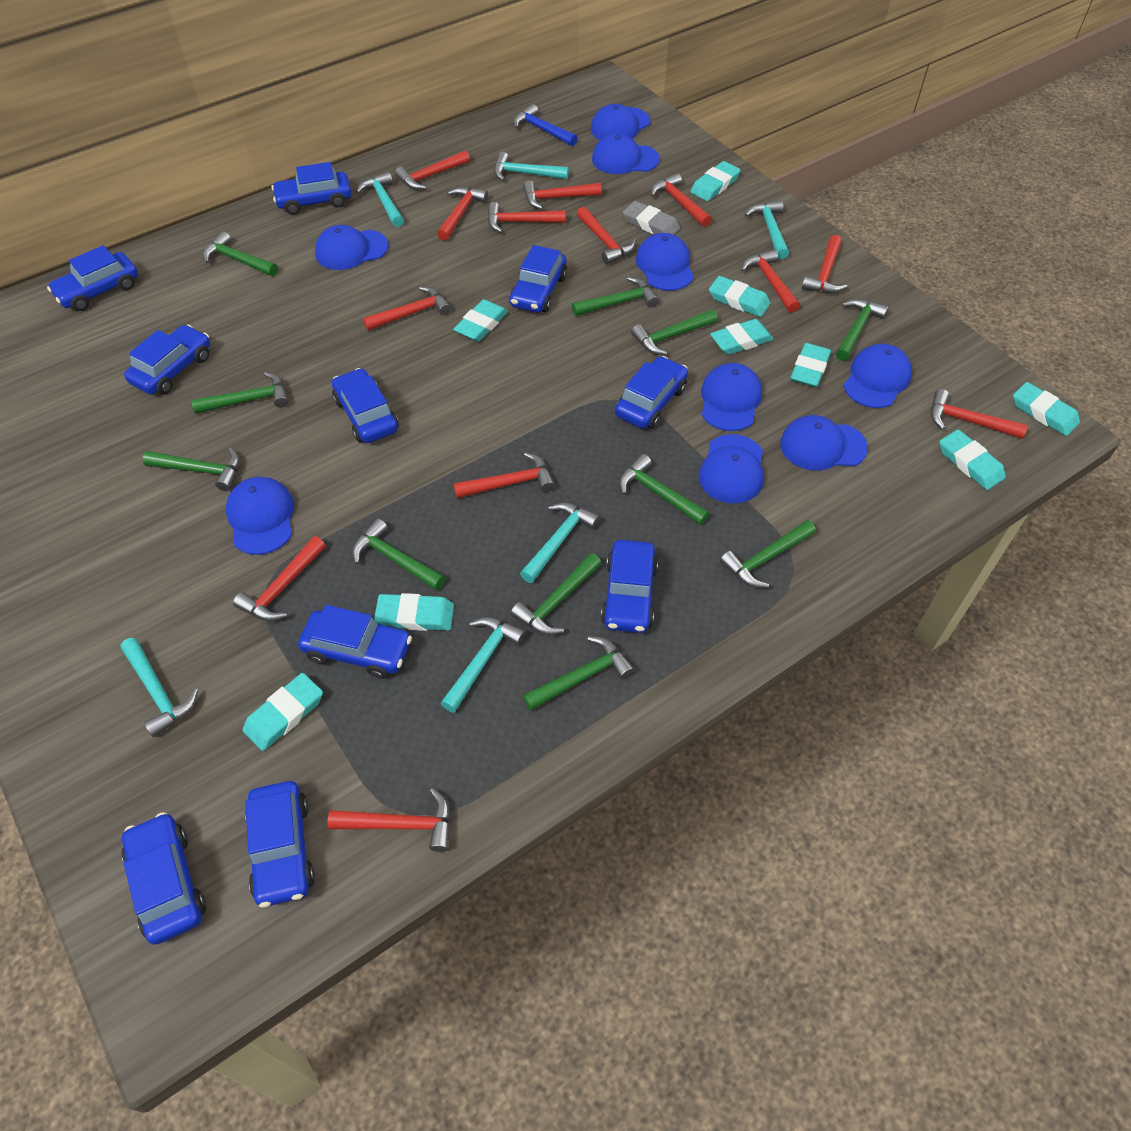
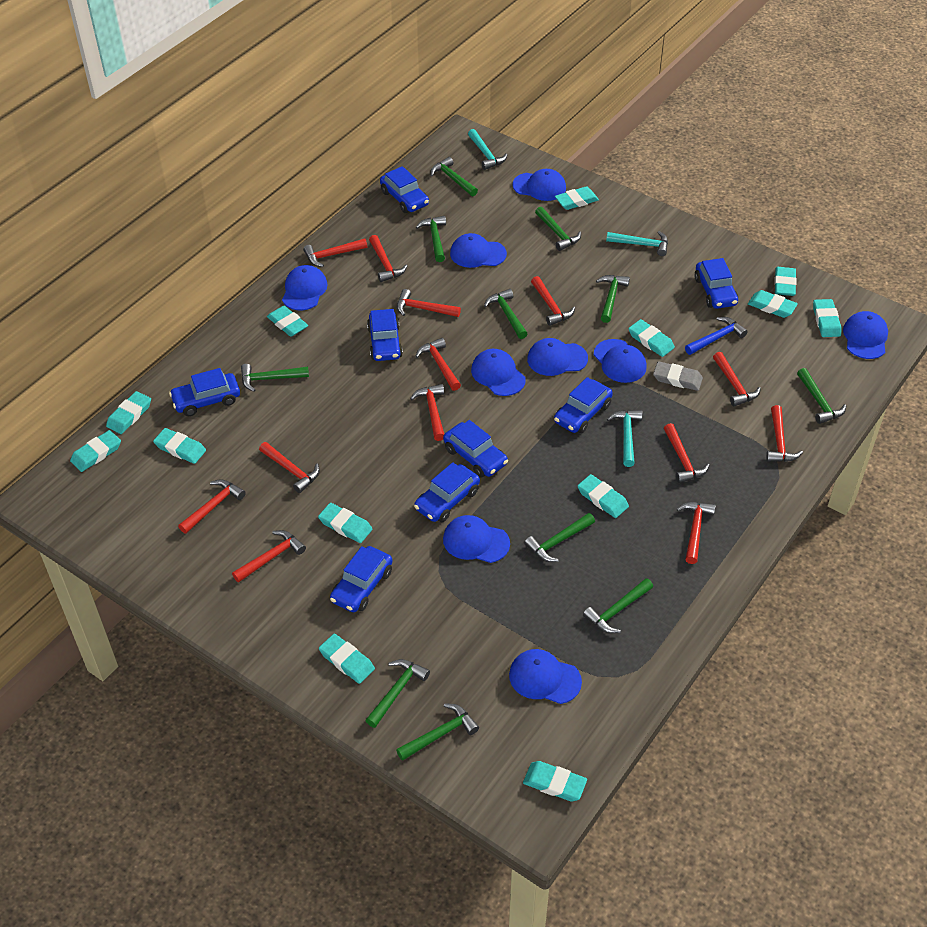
blue car: 10 -> 8
turquoise eraser: 9 -> 13
turquoise hammer: 6 -> 3

